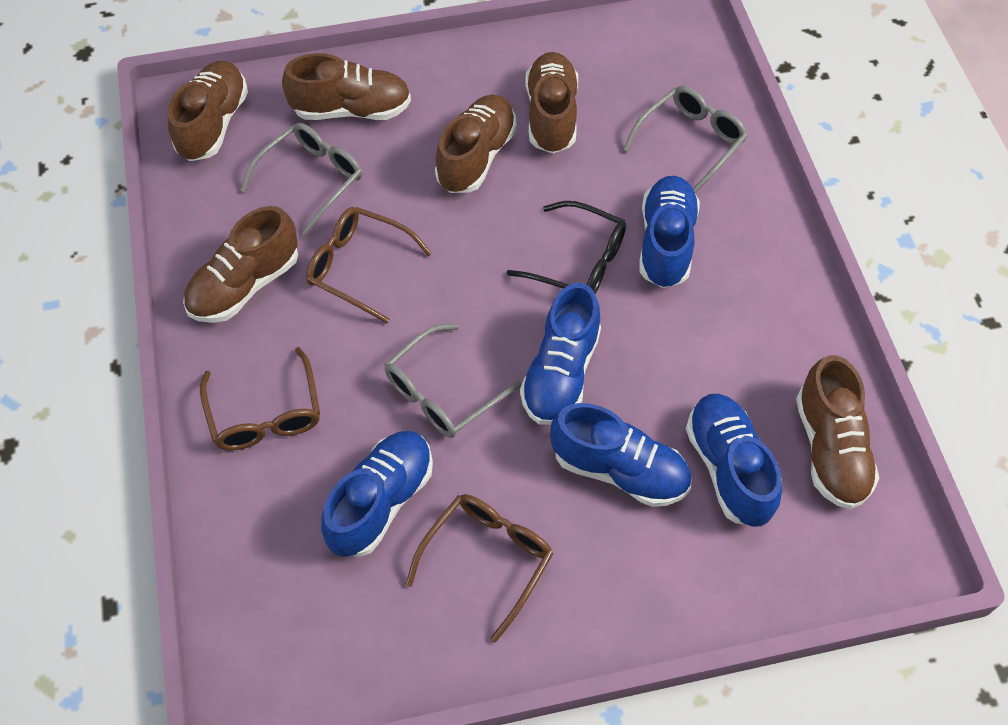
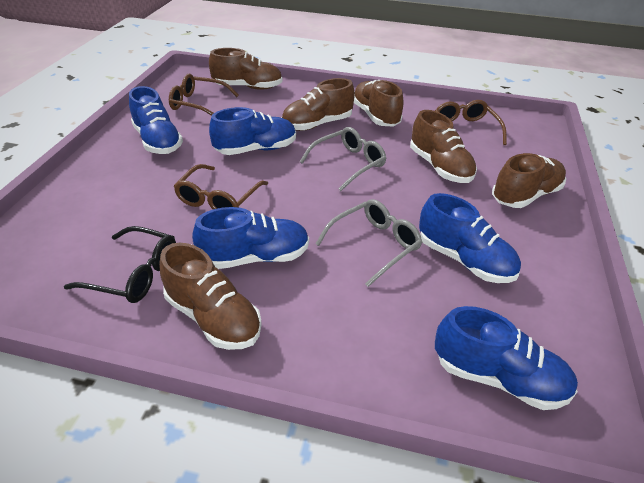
grey glasses: 3 -> 2

